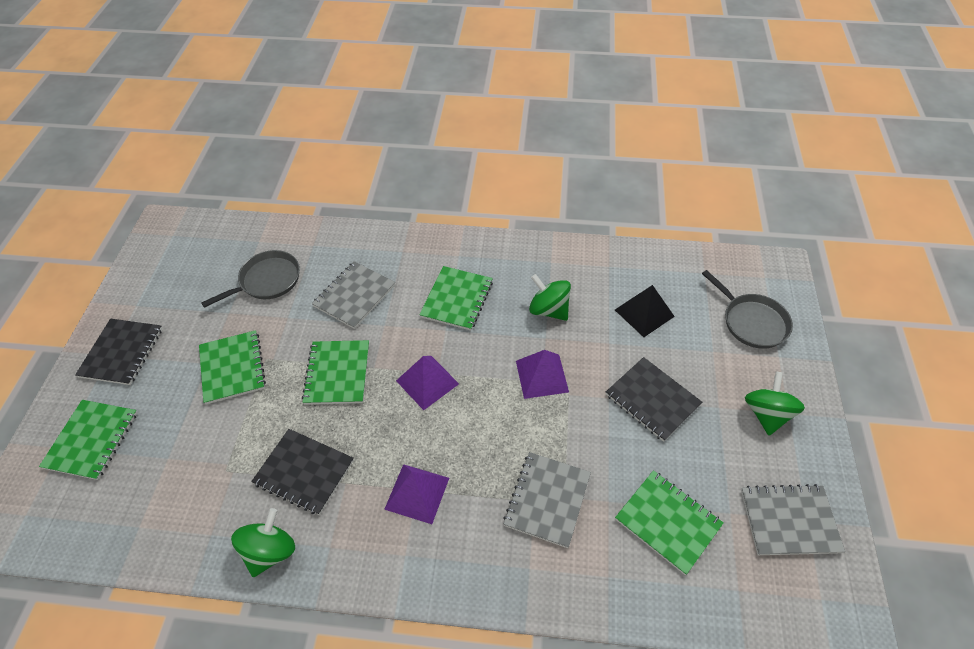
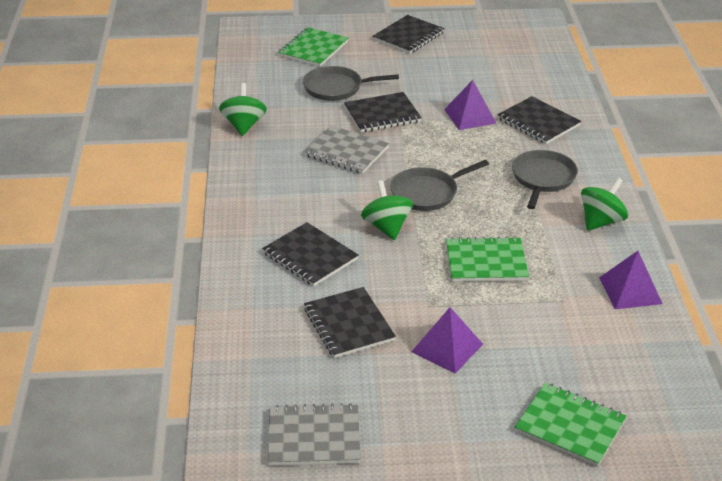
black notebook: 3 -> 5
black pyramid: 1 -> 0
green notebook: 5 -> 3
grey notebook: 3 -> 2
grey pan: 2 -> 3

